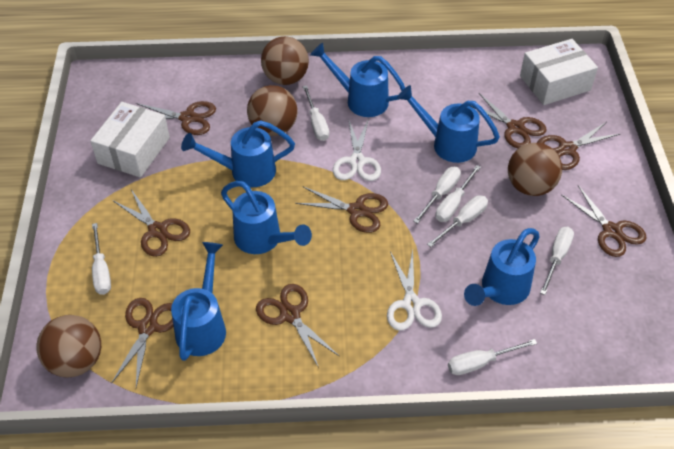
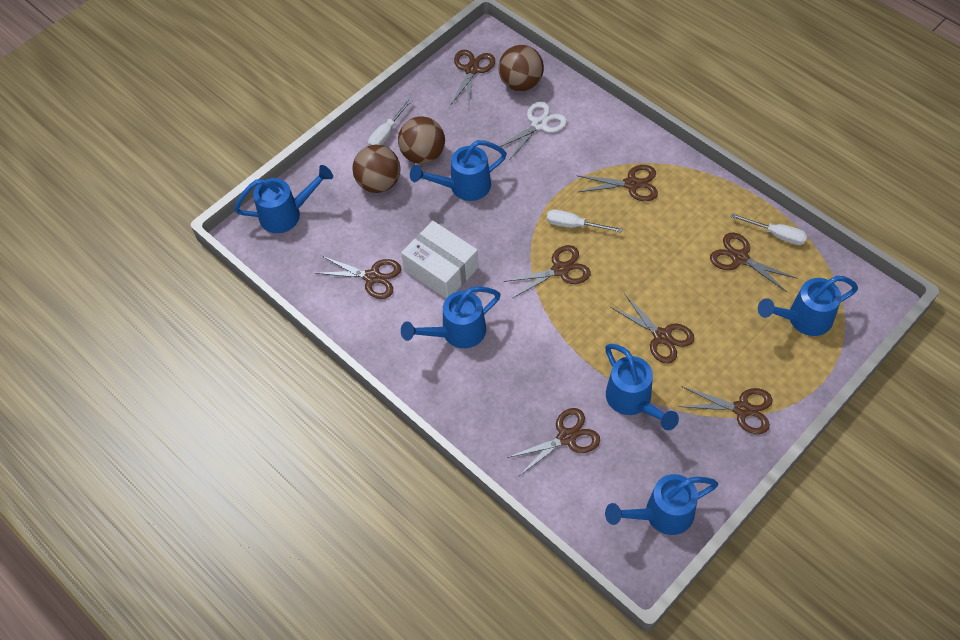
brown ball: 4 -> 3
white box: 2 -> 1
white scissors: 2 -> 1
white screwdriver: 7 -> 3

